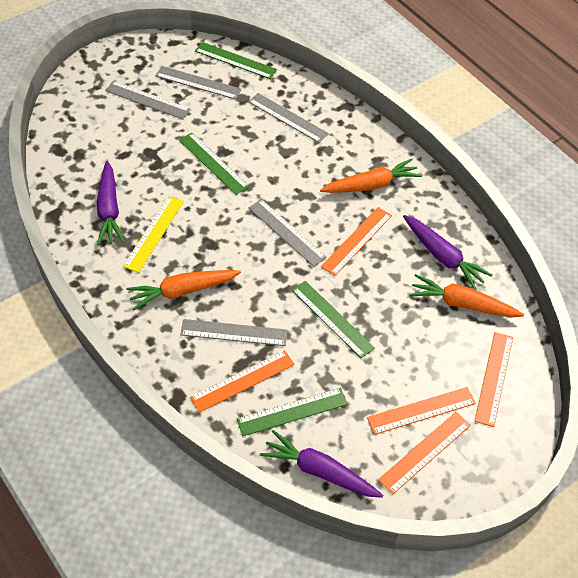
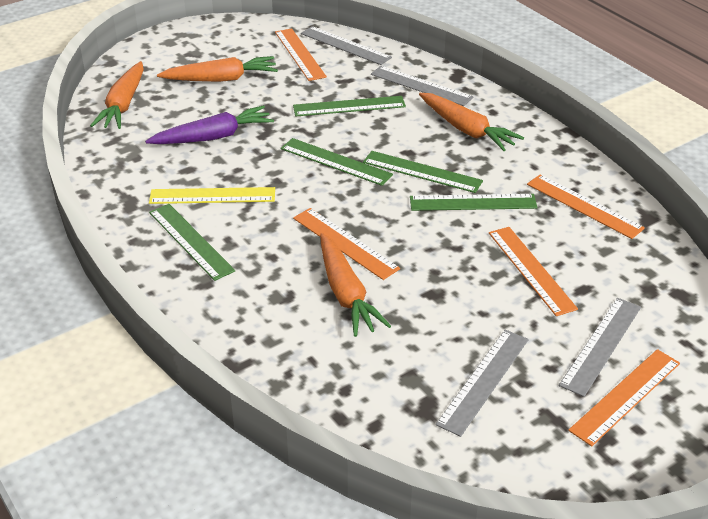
green ruler: 4 -> 5
grey ruler: 5 -> 4
orange carrot: 3 -> 4
purple carrot: 3 -> 1

